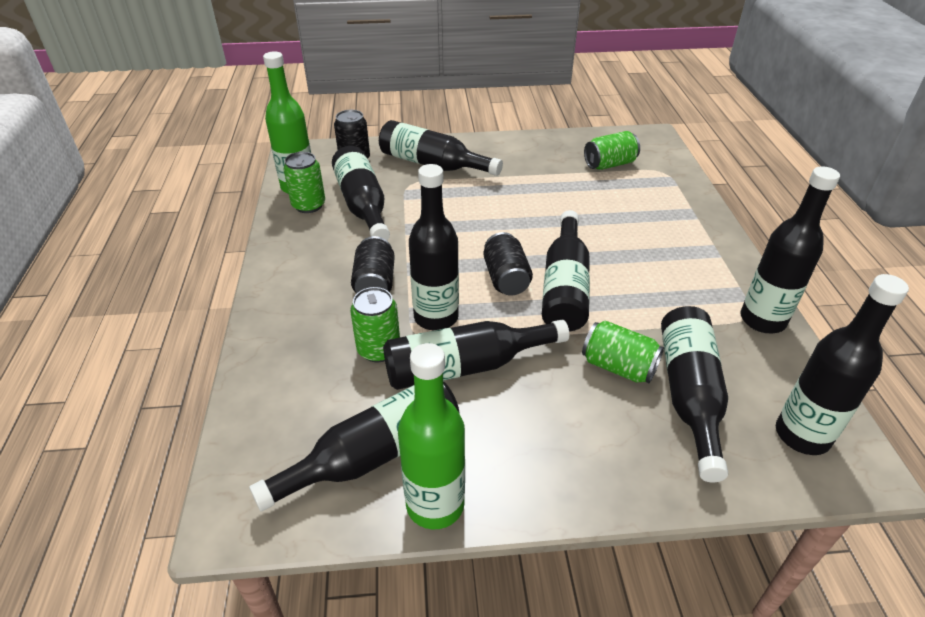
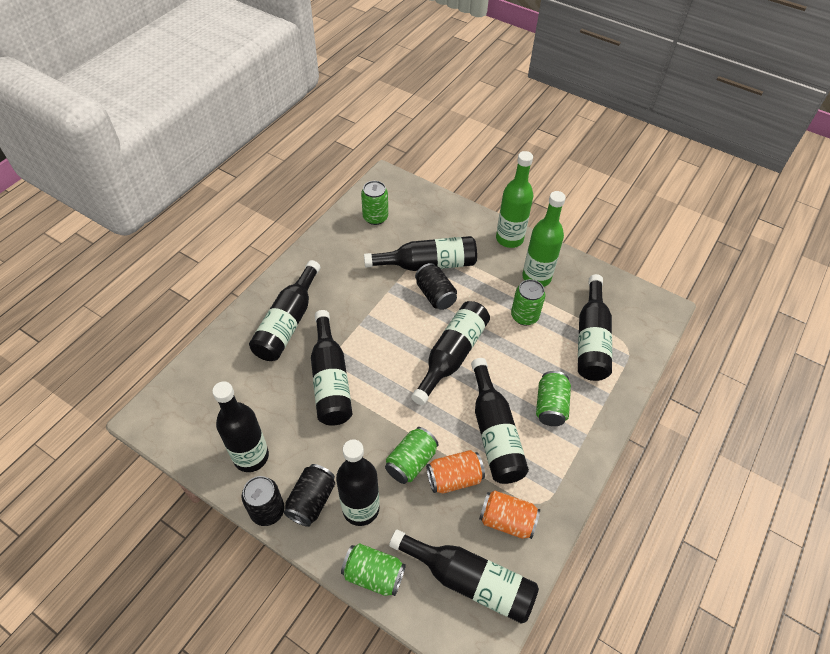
green can: 4 -> 5
orange can: 0 -> 2

